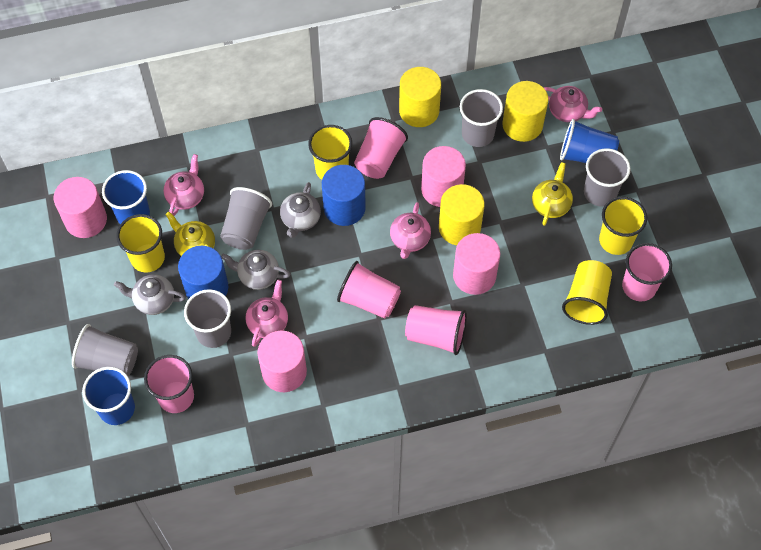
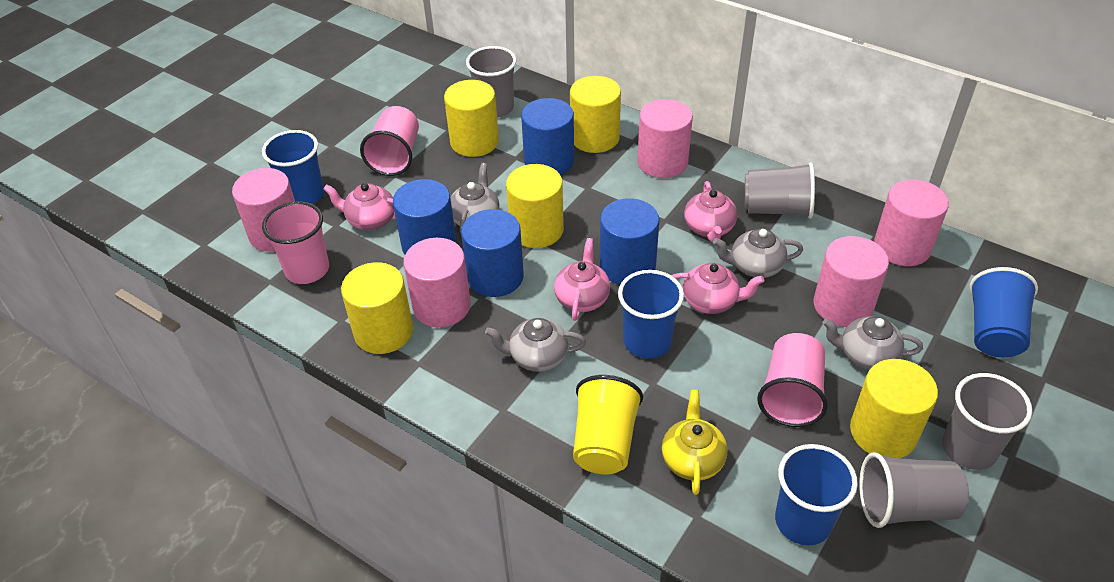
blue cup: 3 -> 4
blue cylinder: 2 -> 4
grey cup: 5 -> 4
grey teapot: 3 -> 4
pink cup: 5 -> 3
pink cylinder: 4 -> 5
yellow cup: 4 -> 1
yellow cylinder: 3 -> 5
yellow teapot: 2 -> 1

